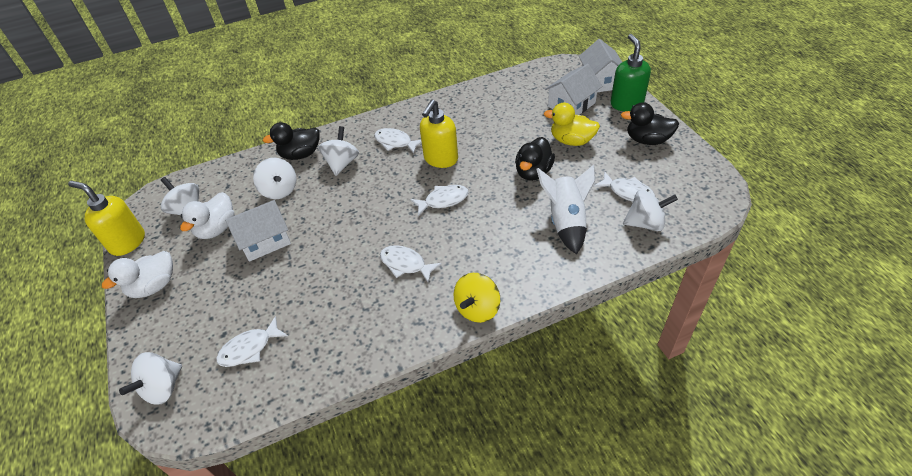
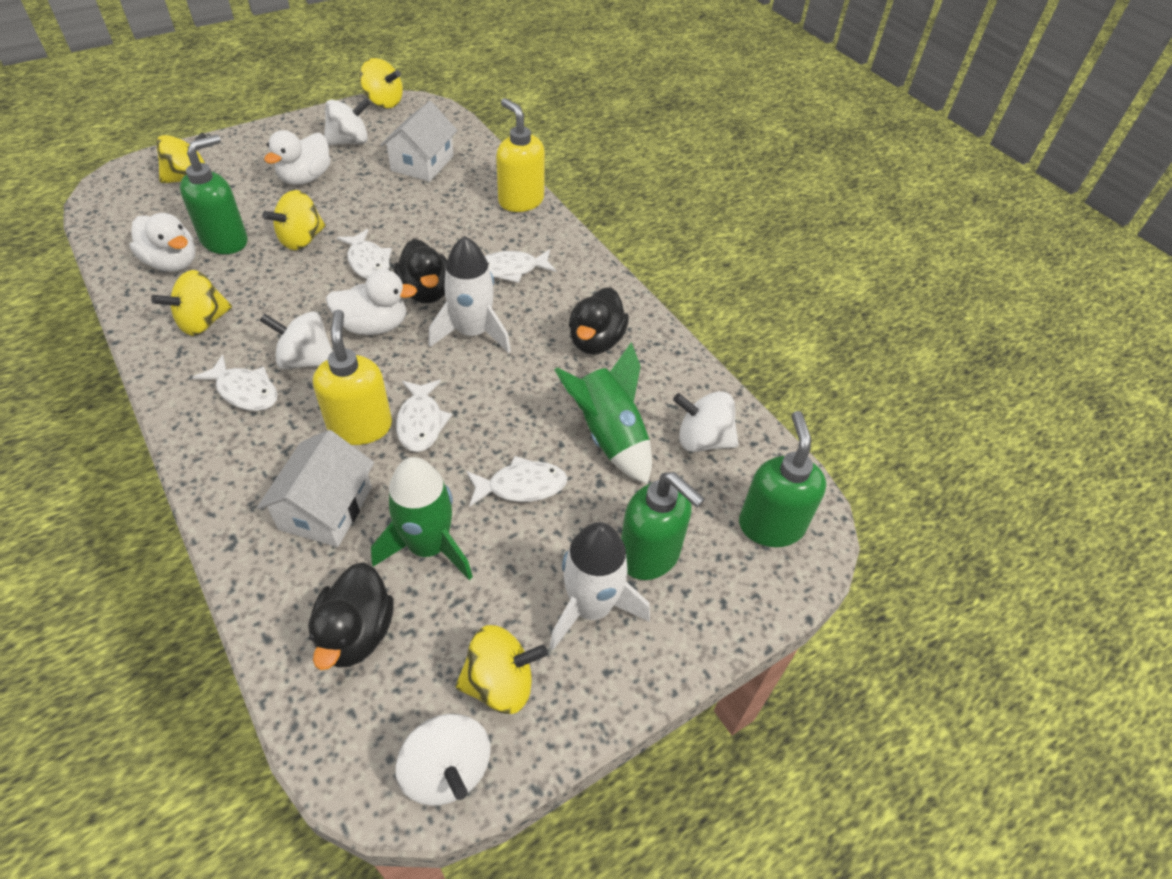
green rocket: 0 -> 2
green soap dispenser: 1 -> 3
white duck: 2 -> 3
white house: 3 -> 2
white rocket: 1 -> 2
white spinning top: 5 -> 4
yellow duck: 1 -> 0
yellow spinning top: 1 -> 5

